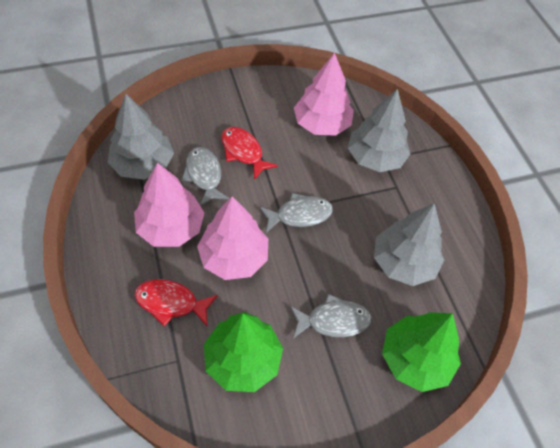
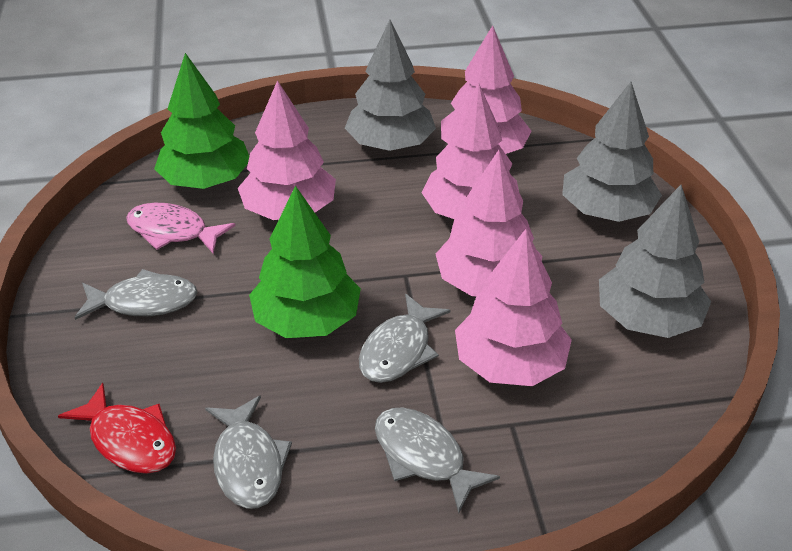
grey fish: 3 -> 4
pink fish: 0 -> 1
pink tree: 3 -> 5
red fish: 2 -> 1

